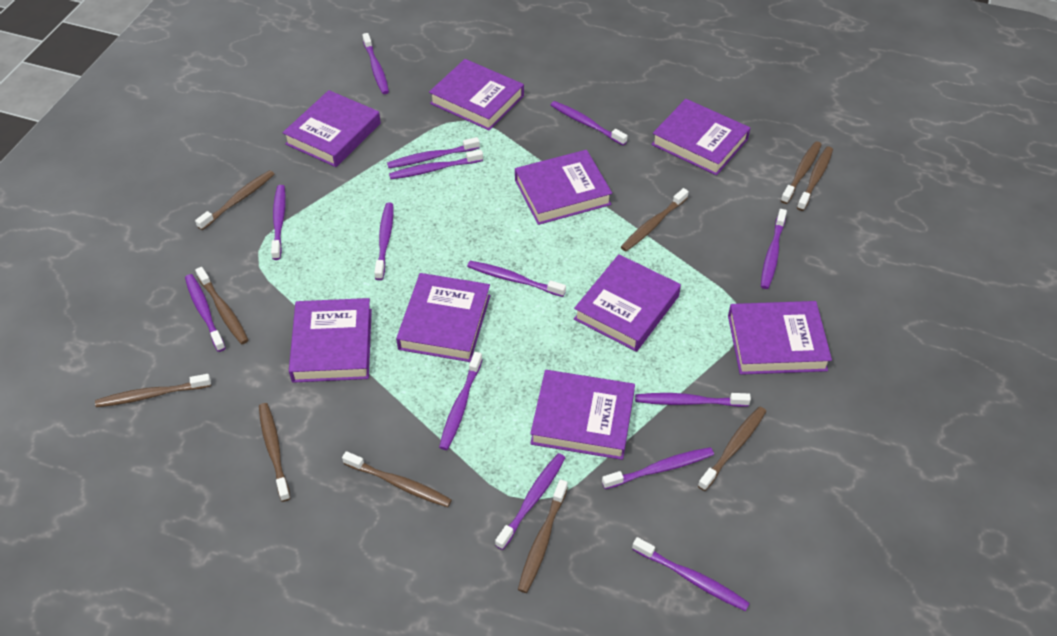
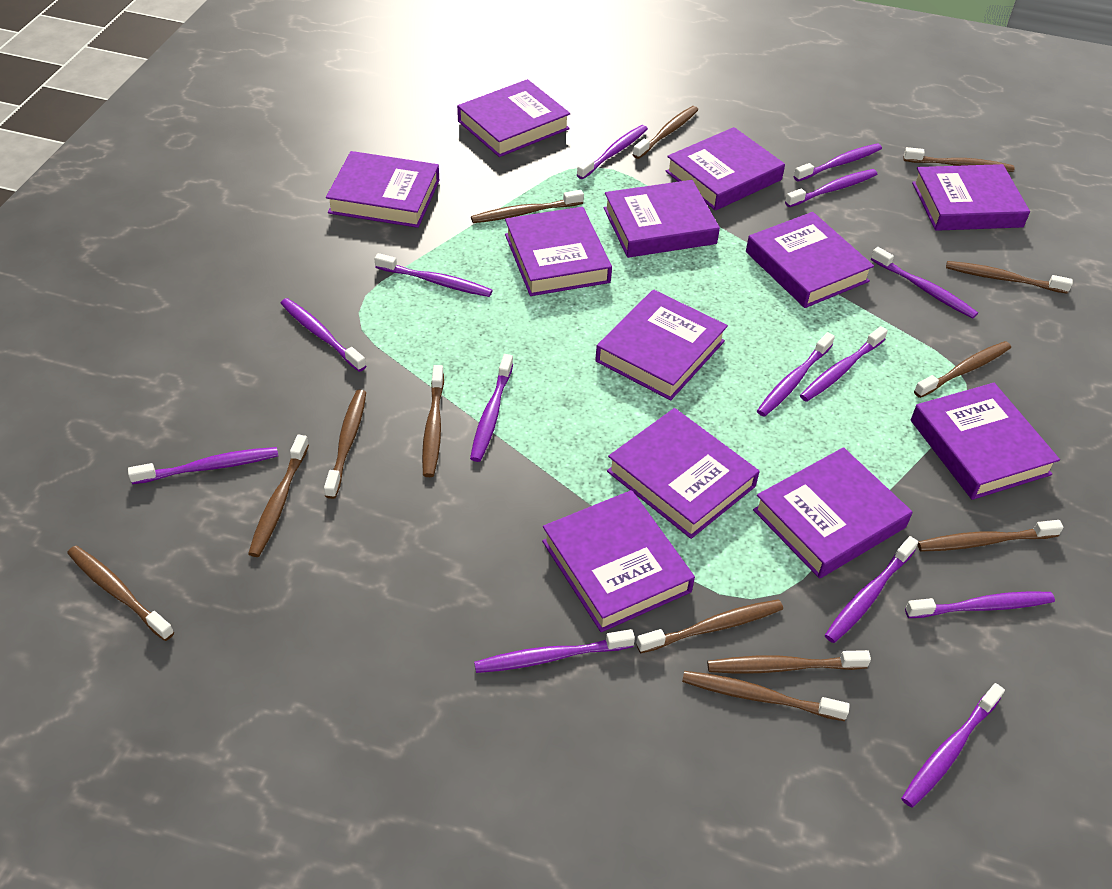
brown toothbrush: 10 -> 13
purple book: 9 -> 12

